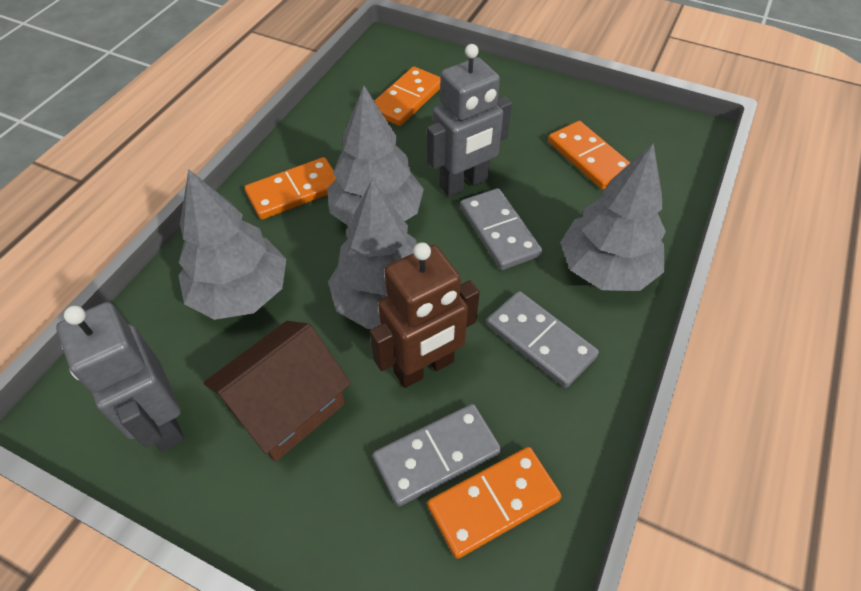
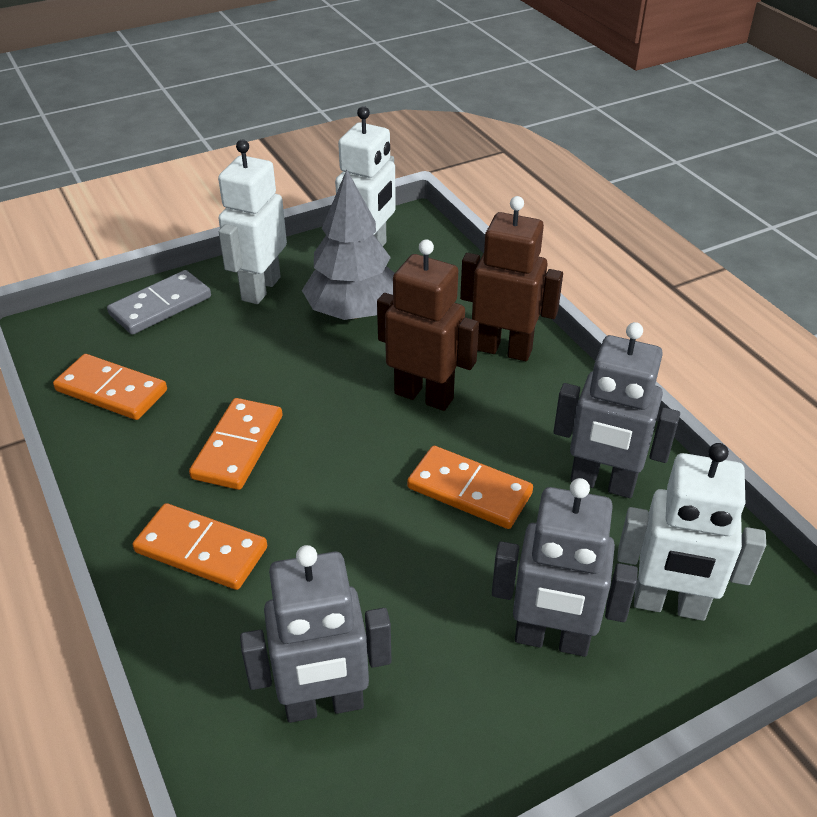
brown house: 1 -> 0
brown robot: 1 -> 2
grey domino: 3 -> 1
grey robot: 2 -> 3
grey tree: 4 -> 1
white robot: 0 -> 3

